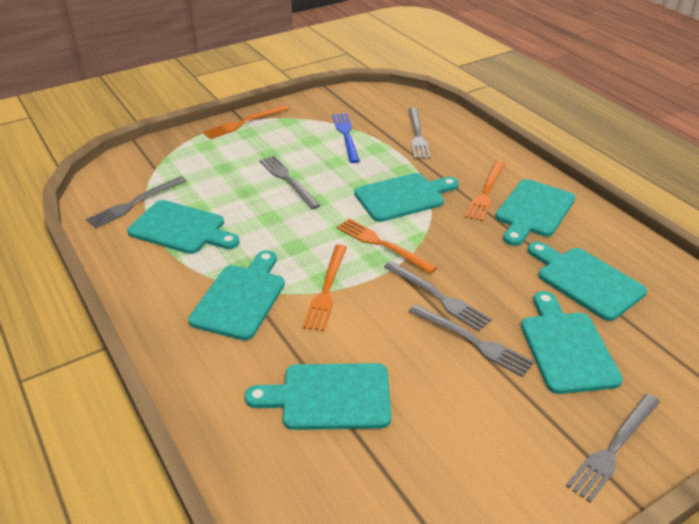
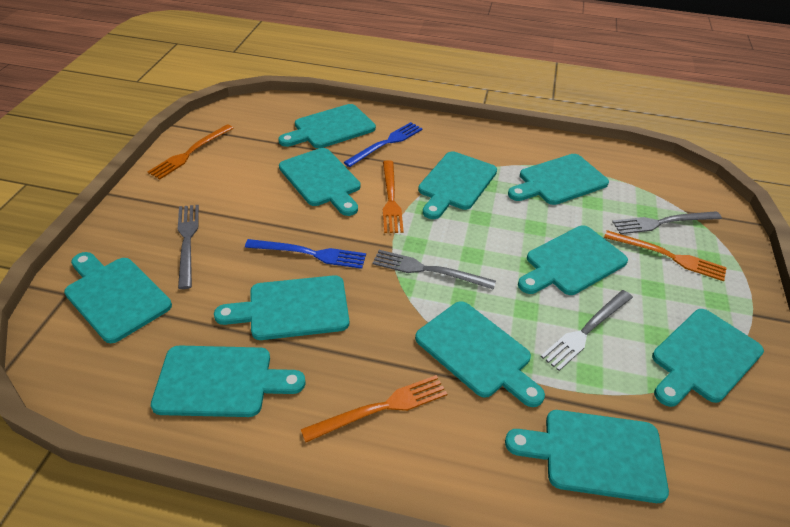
blue fork: 1 -> 2
grey fork: 6 -> 4
turquoise cutting board: 7 -> 11

